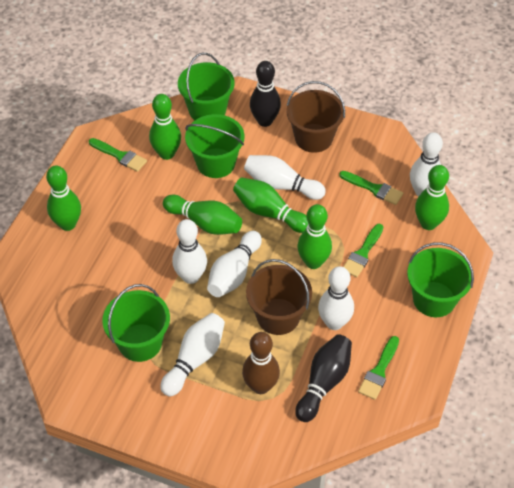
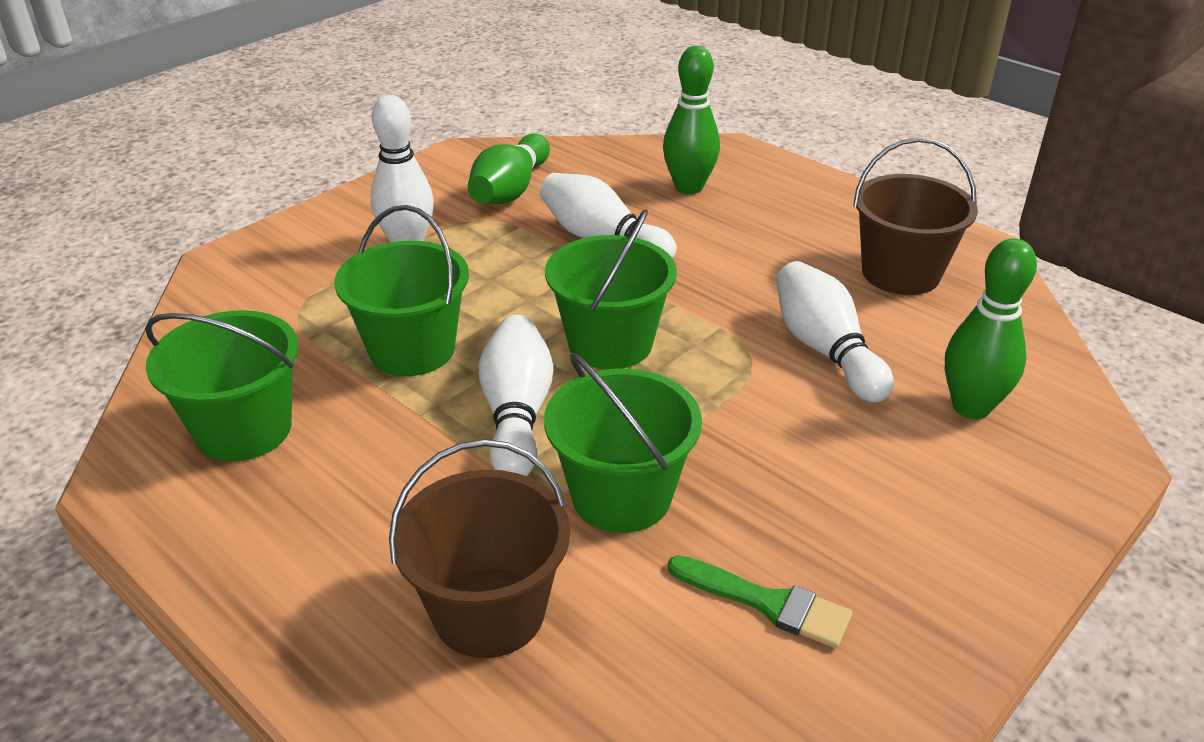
black bowling pin: 2 -> 0
brown bowling pin: 1 -> 0
green bowling pin: 6 -> 3
green brush: 4 -> 1
white bowling pin: 6 -> 4

